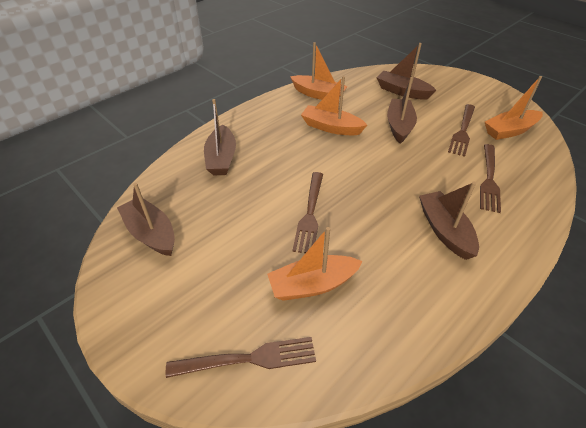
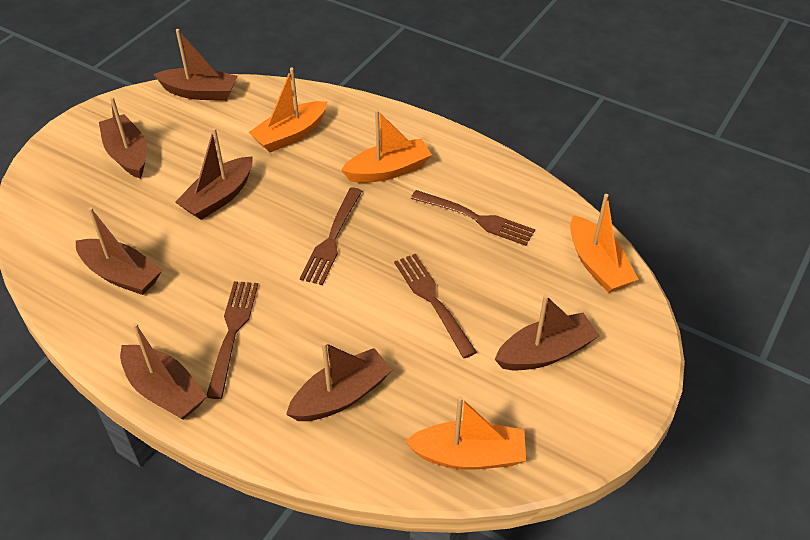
brown boat: 5 -> 7

